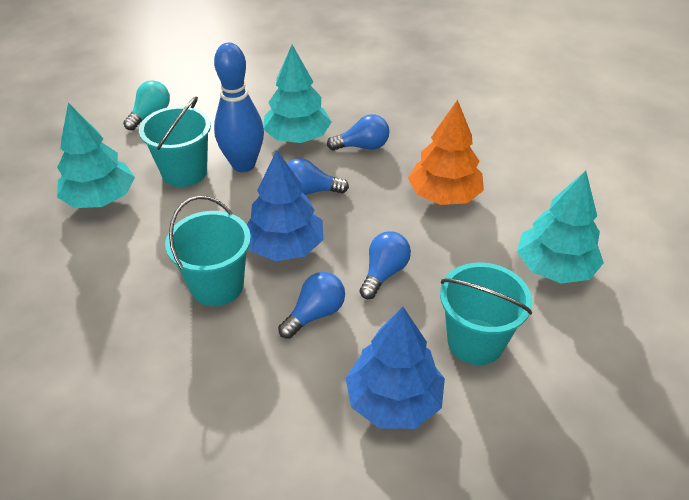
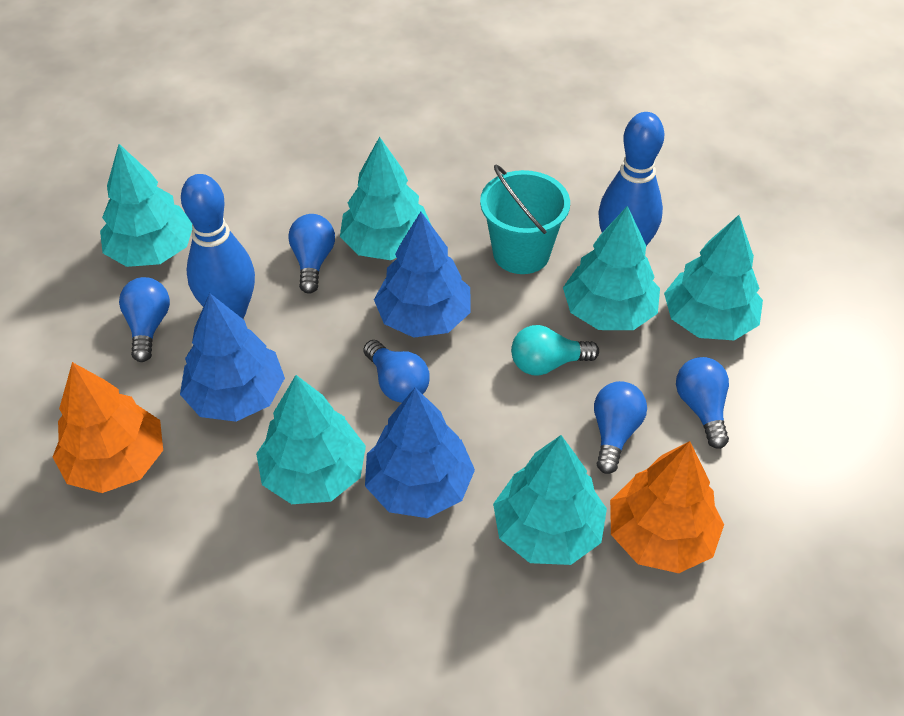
blue bowling pin: 1 -> 2
blue light bulb: 4 -> 5
blue tree: 2 -> 3
orange tree: 1 -> 2
turquoise bucket: 3 -> 1
turquoise tree: 3 -> 6

